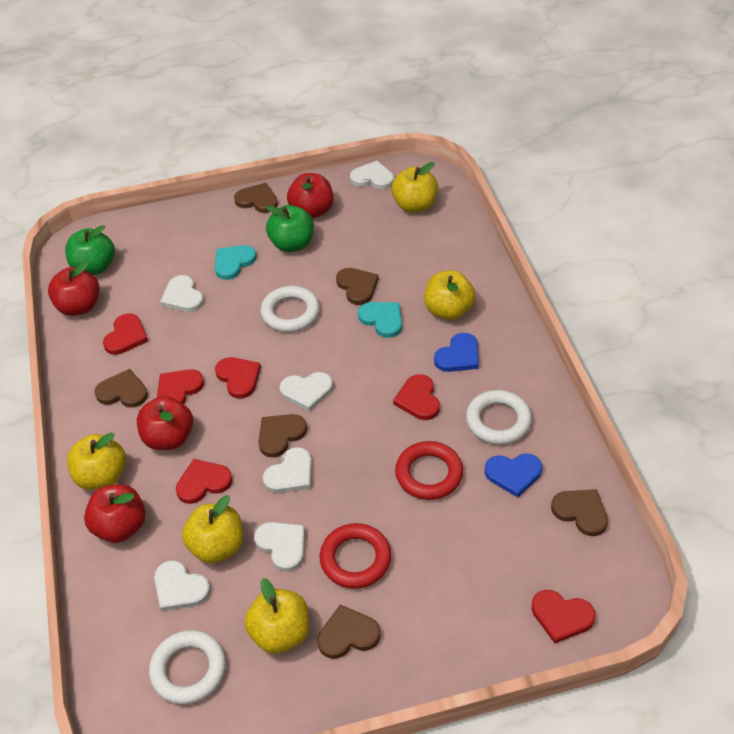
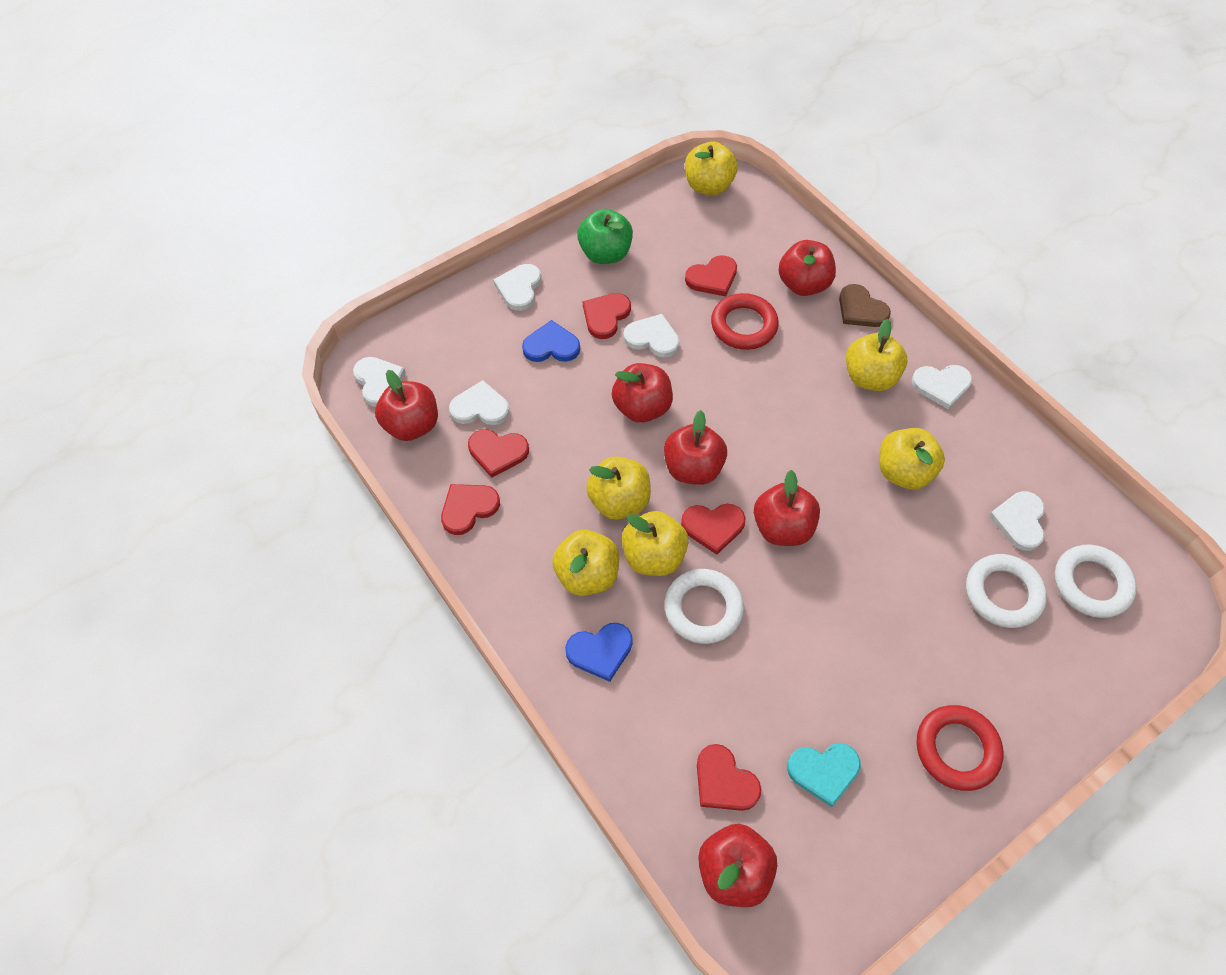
brown heart: 6 -> 1
green apple: 2 -> 1
red apple: 4 -> 6
turquoise heart: 2 -> 1
yellow apple: 5 -> 6

